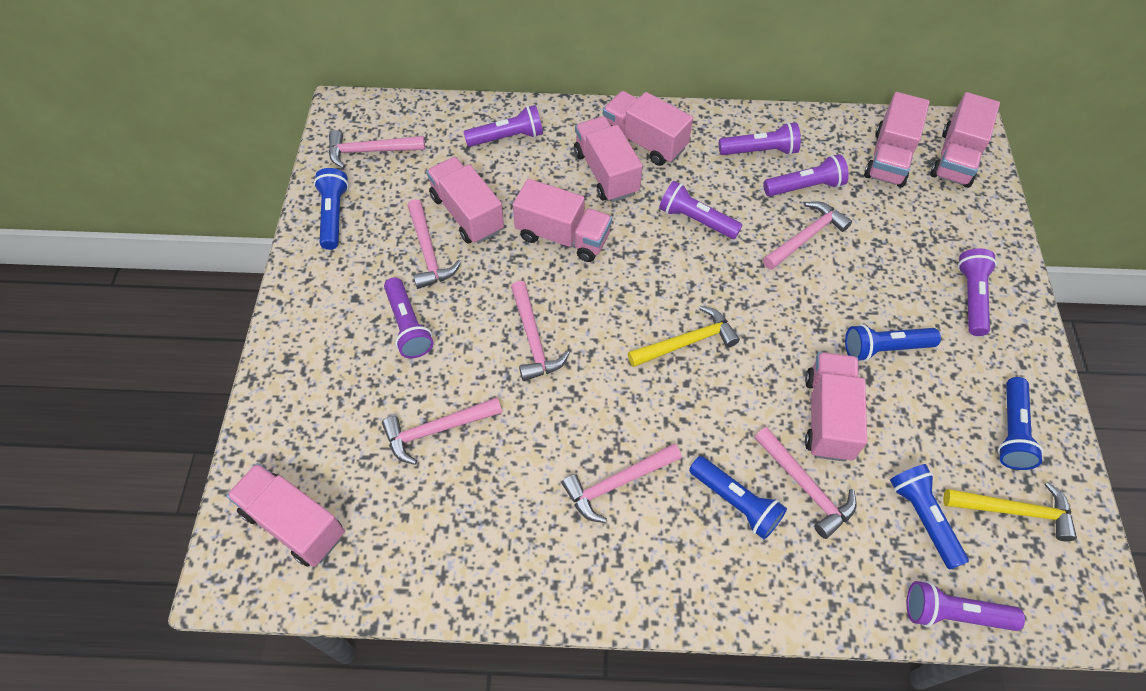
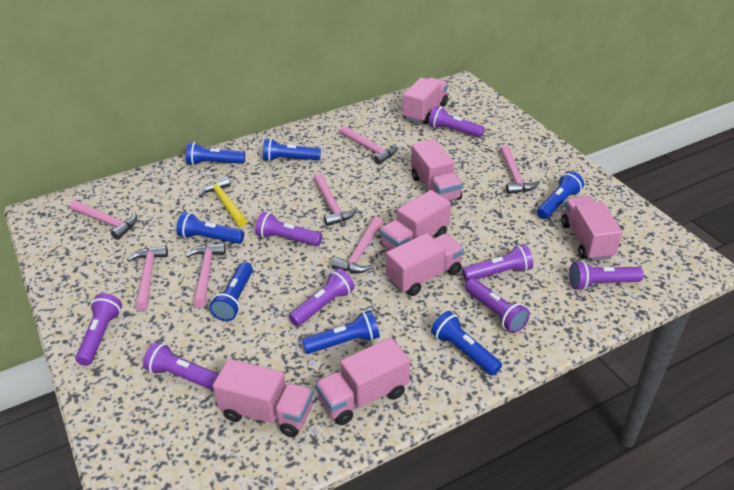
blue flashlight: 5 -> 7
pink truck: 8 -> 7
purple flashlight: 7 -> 8
yellow hammer: 2 -> 1

